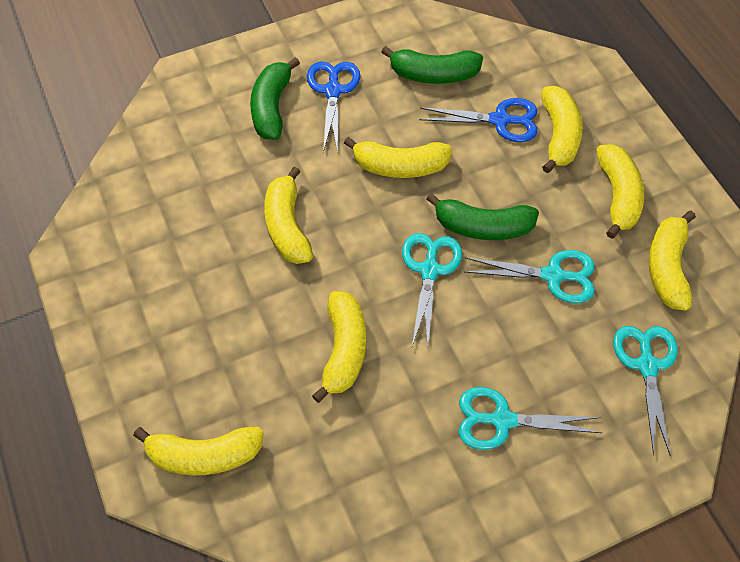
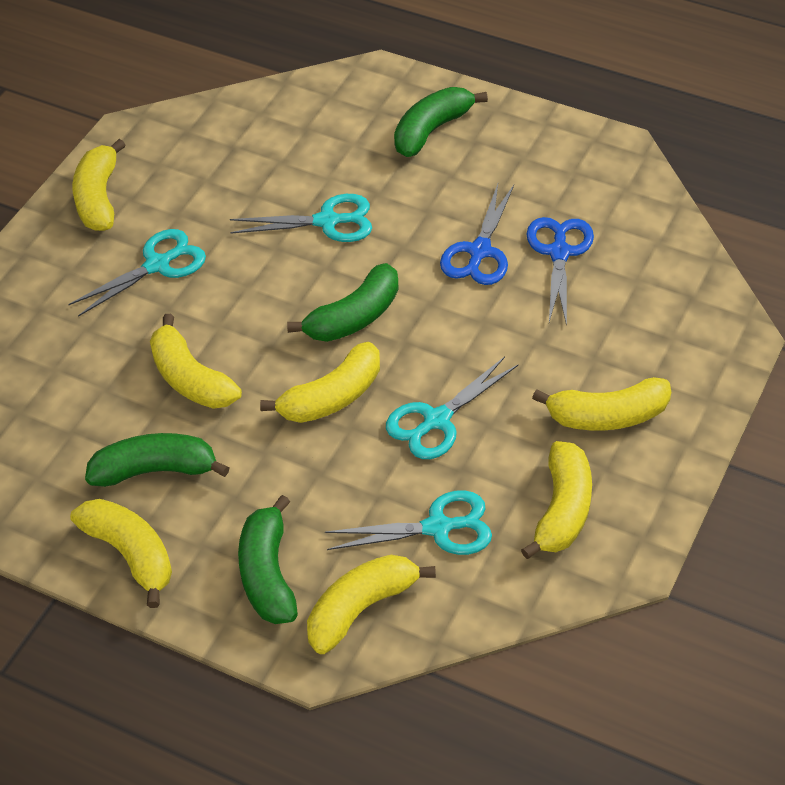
green banana: 3 -> 4

